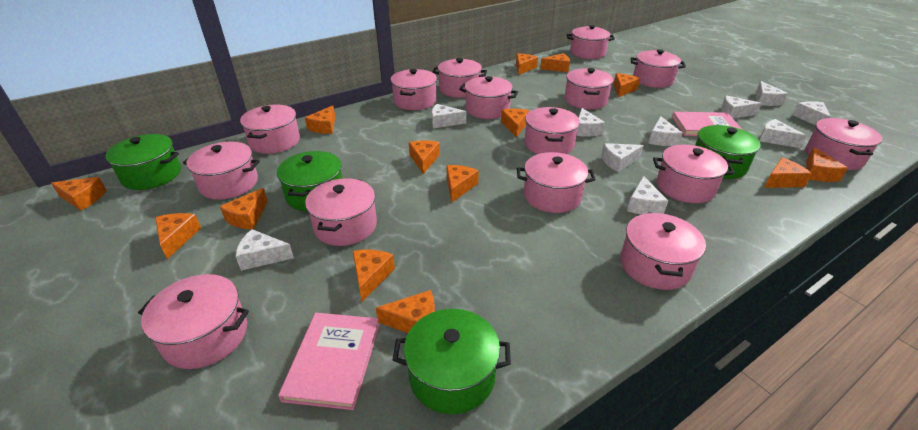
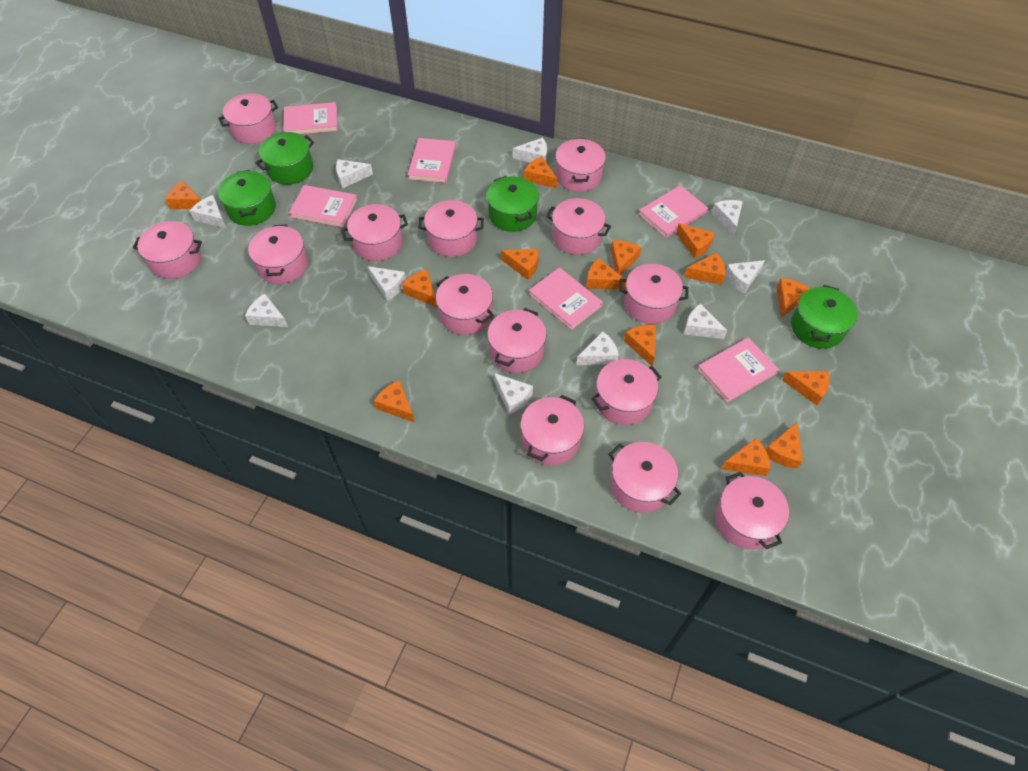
pink book: 2 -> 6
pink pot: 15 -> 14

